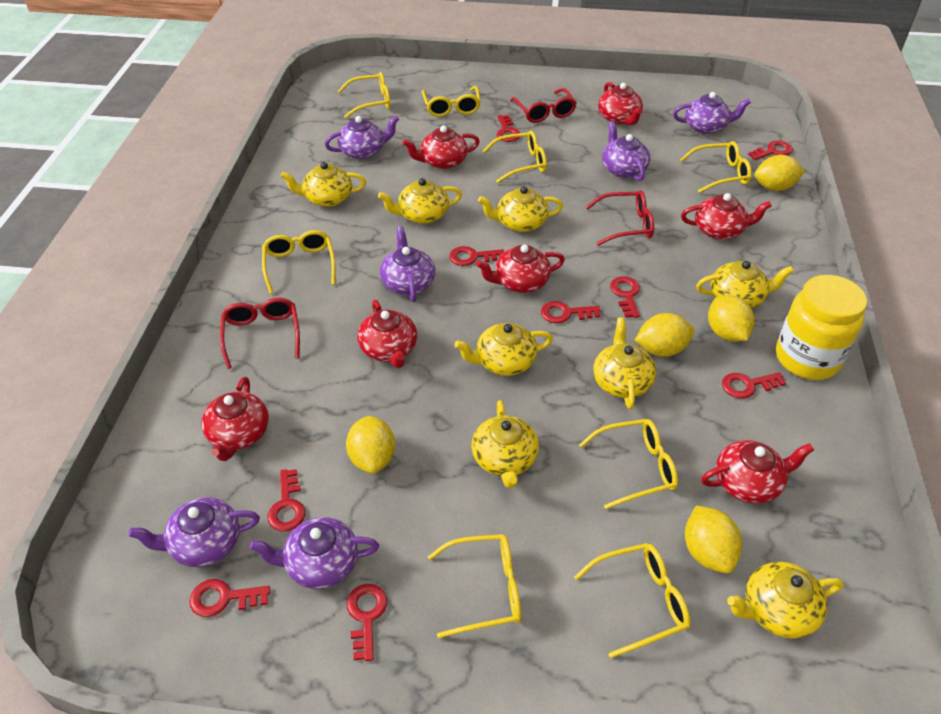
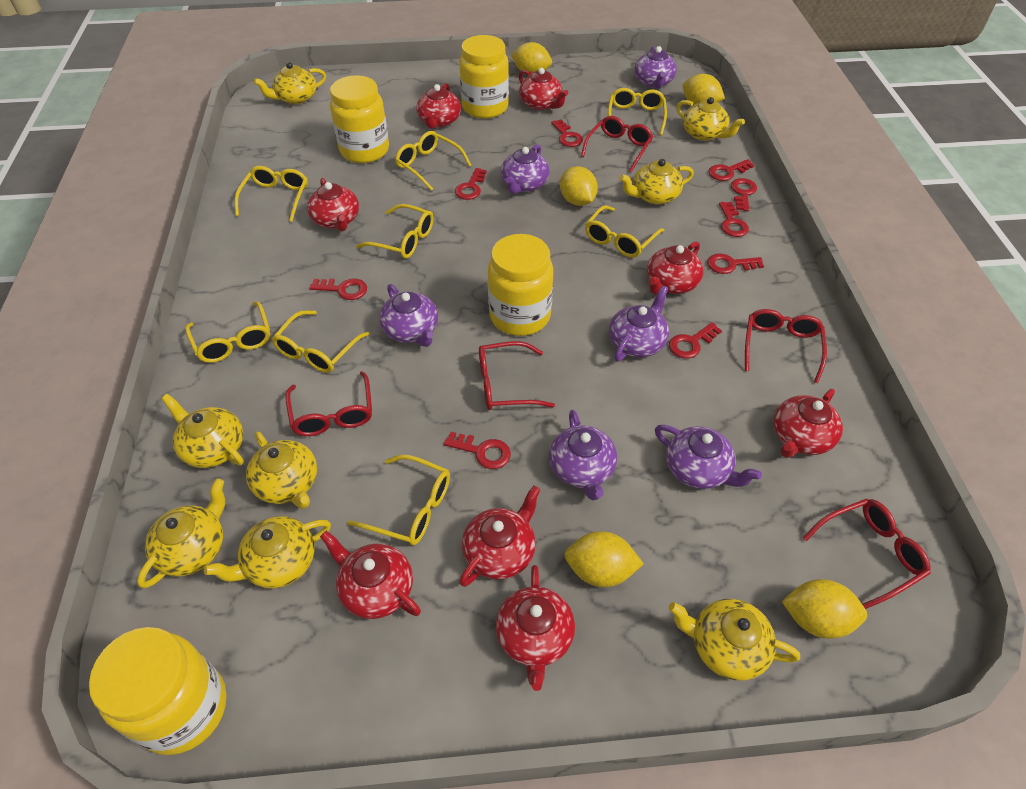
red glasses: 3 -> 5
red teapot: 7 -> 8
yellow jar: 1 -> 4

